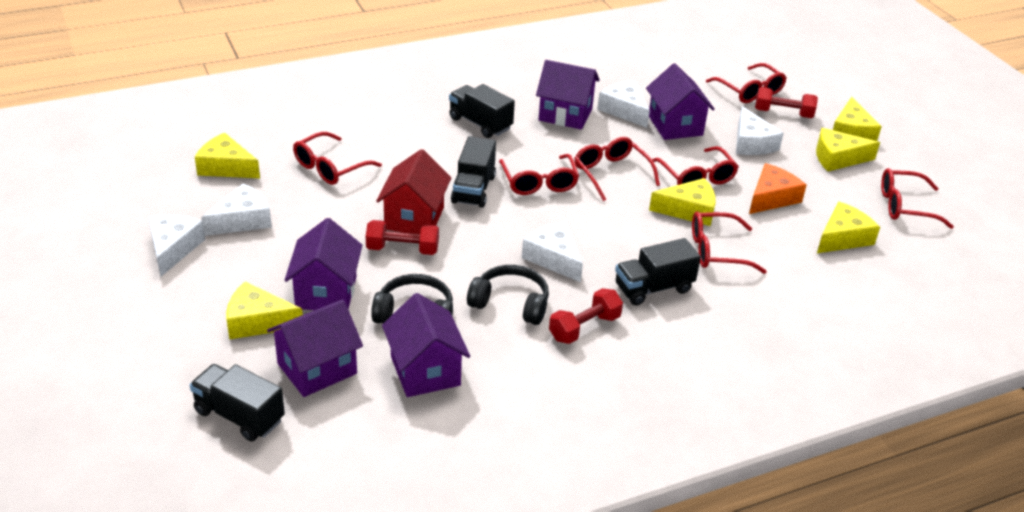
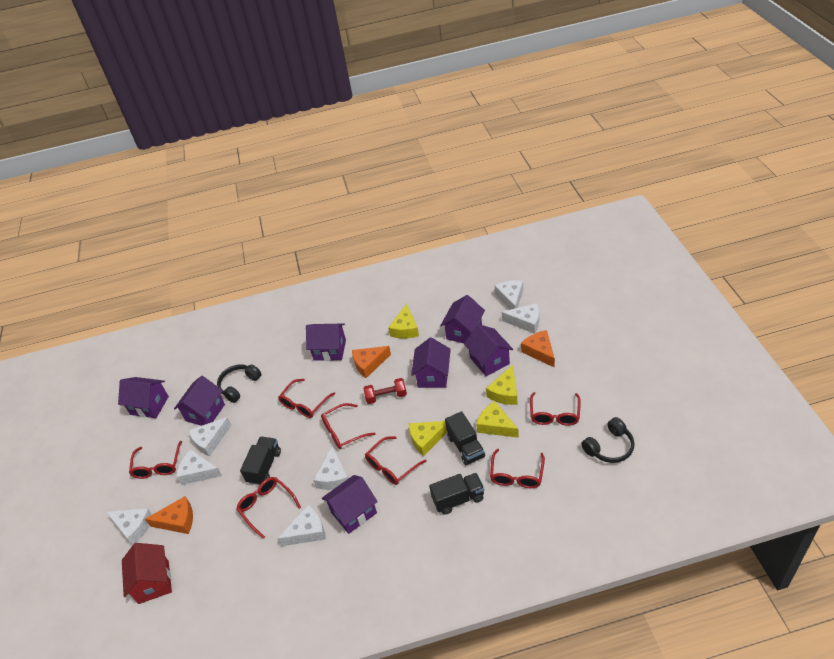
black truck: 4 -> 3
orange cheese: 1 -> 3
purple house: 5 -> 7
red dumbbell: 3 -> 1
white cheese: 5 -> 7
yellow cheese: 6 -> 4

